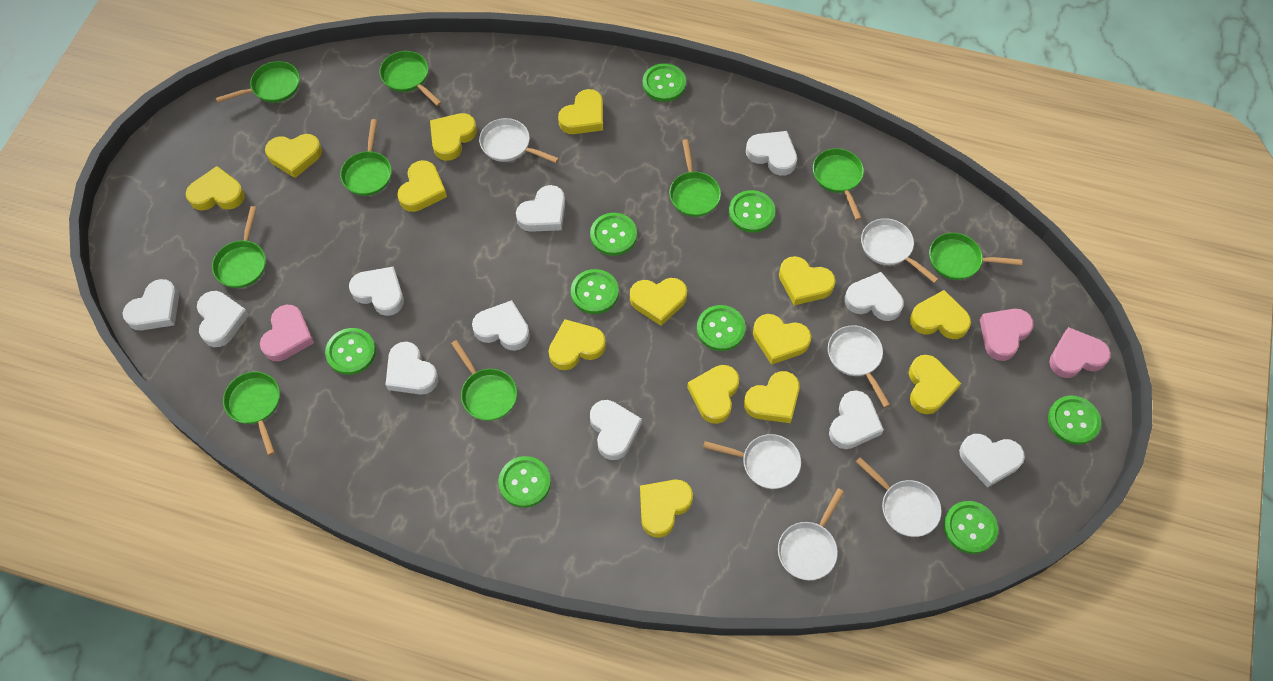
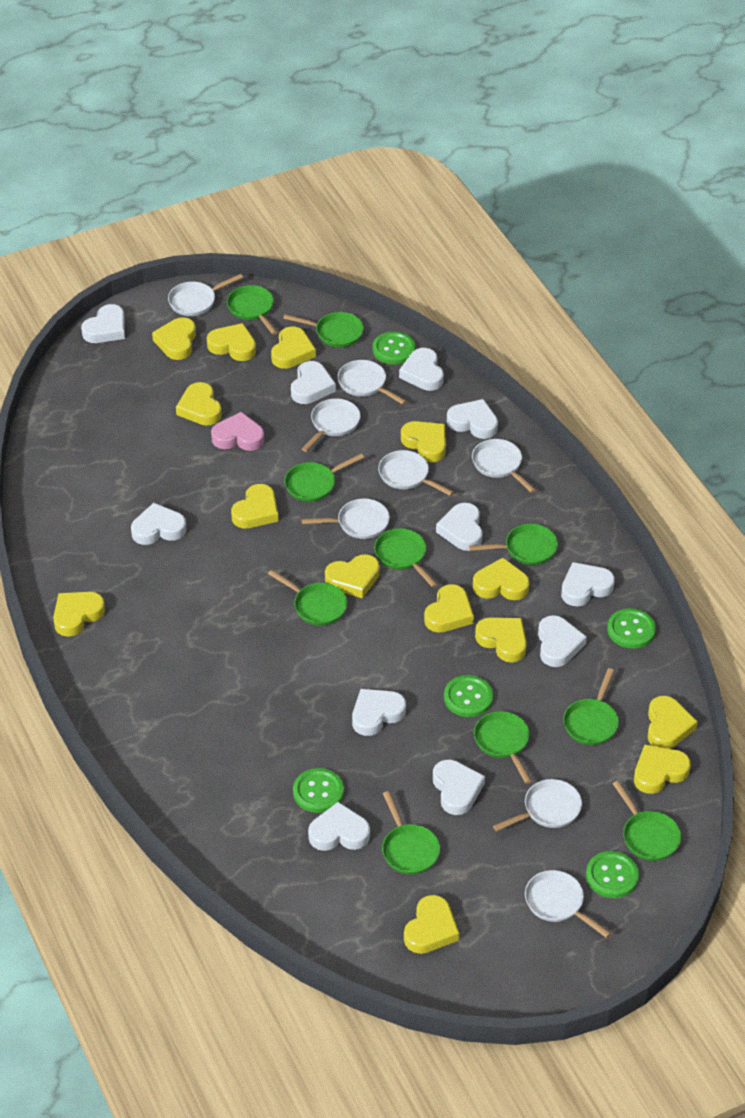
green button: 9 -> 5
green pan: 9 -> 10
pink heart: 3 -> 1
white pan: 6 -> 8

